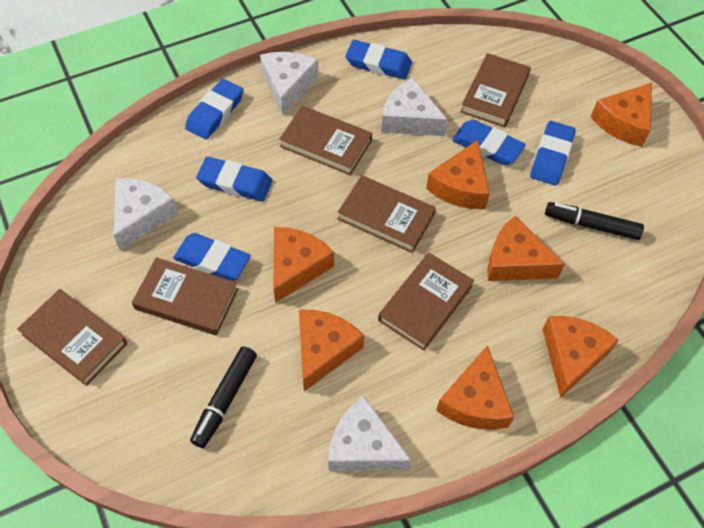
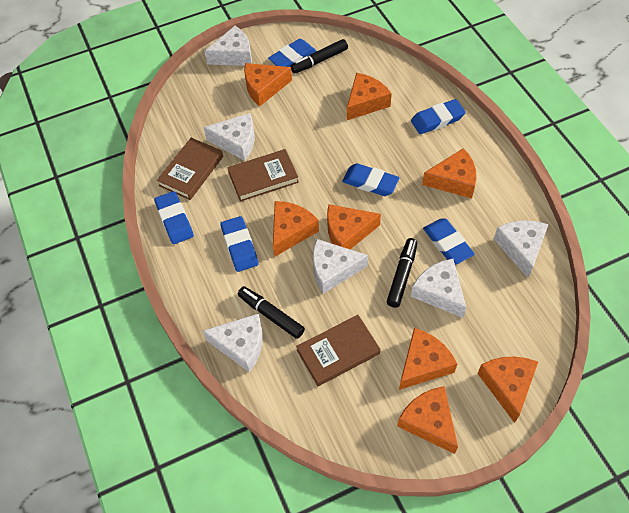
black marker: 2 -> 3
brown book: 6 -> 3
orange cheese: 7 -> 8
white cheese: 4 -> 6

